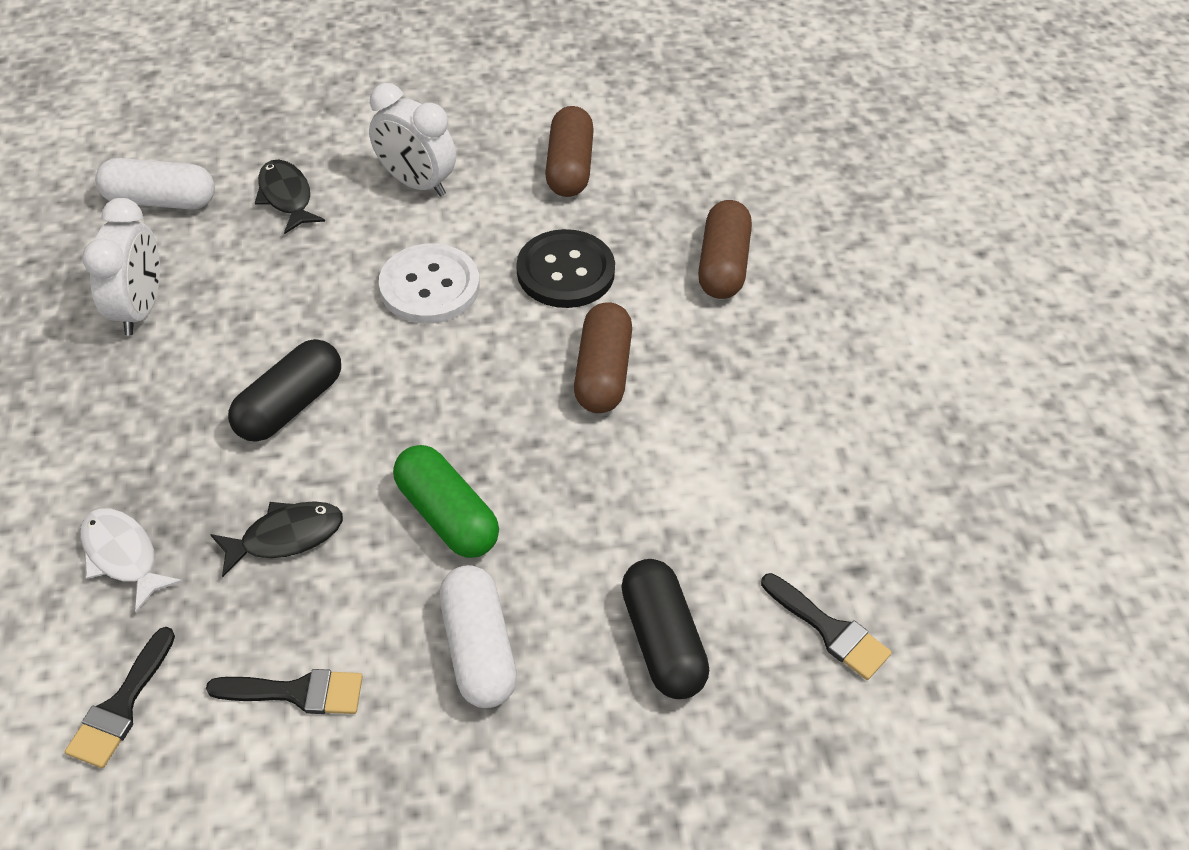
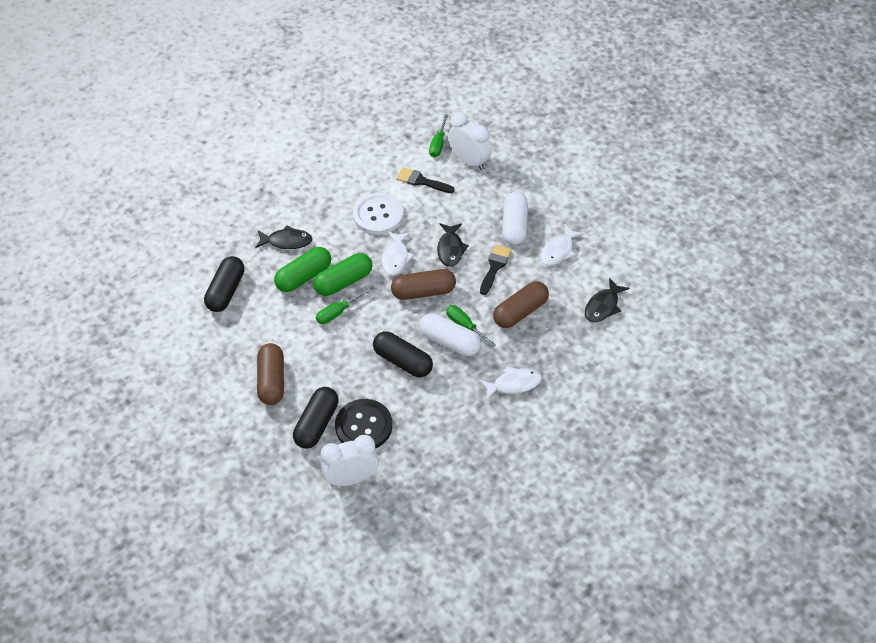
black brush: 3 -> 2
black capsule: 2 -> 3
black fish: 2 -> 3
green capsule: 1 -> 2
green screwdriver: 0 -> 3
white fish: 1 -> 3

